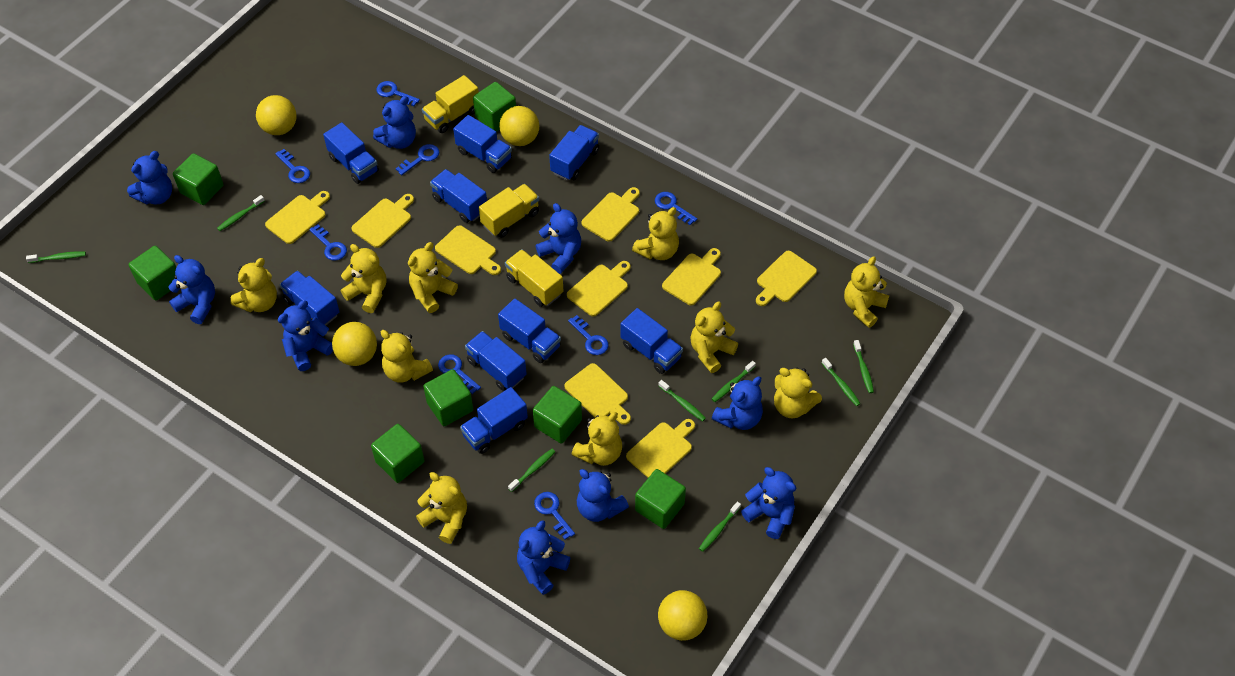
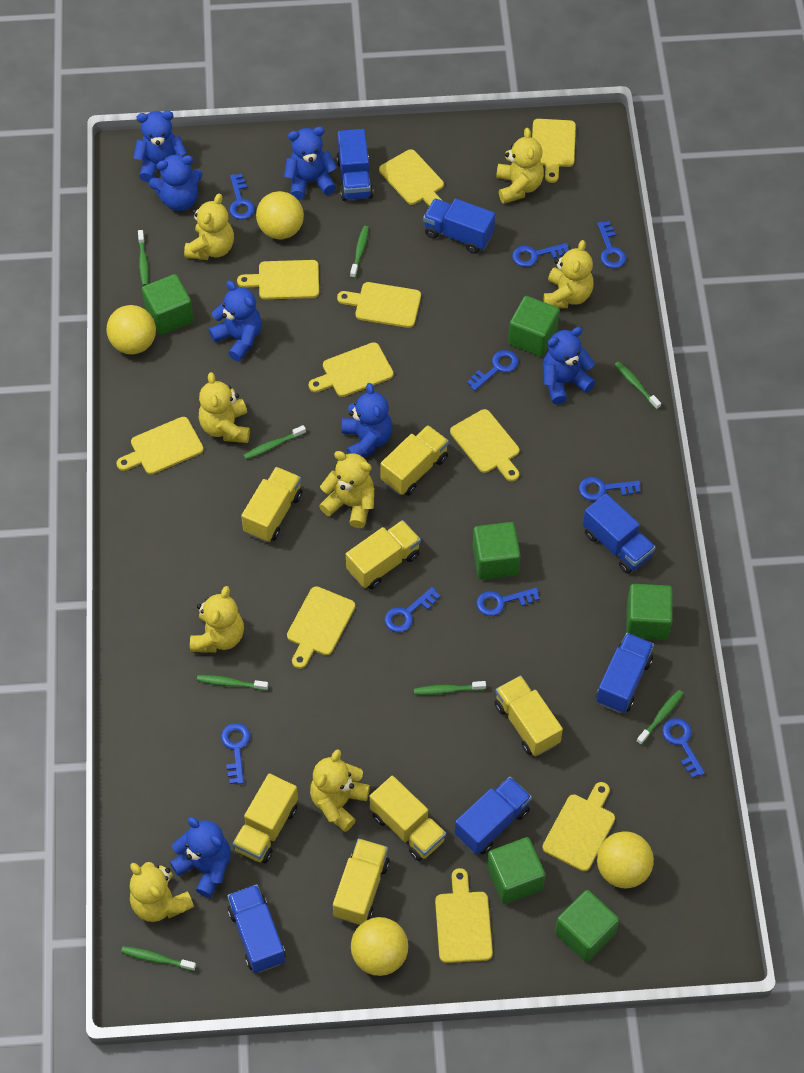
blue key: 8 -> 9
blue teddy bear: 9 -> 7
blue truck: 9 -> 6
green cube: 7 -> 6
yellow cutting board: 9 -> 10
yellow teddy bear: 10 -> 8
yellow truck: 3 -> 7

